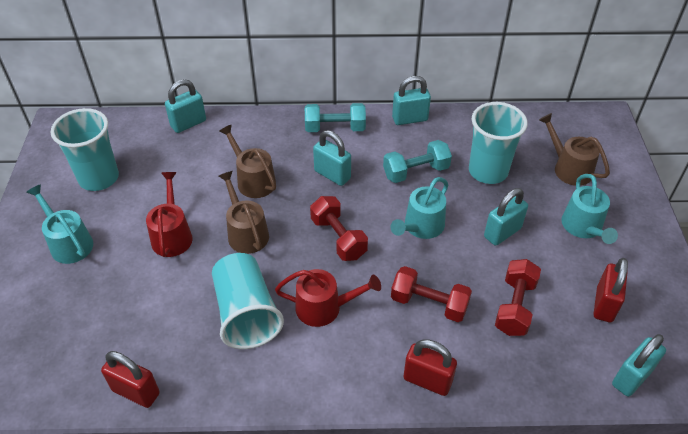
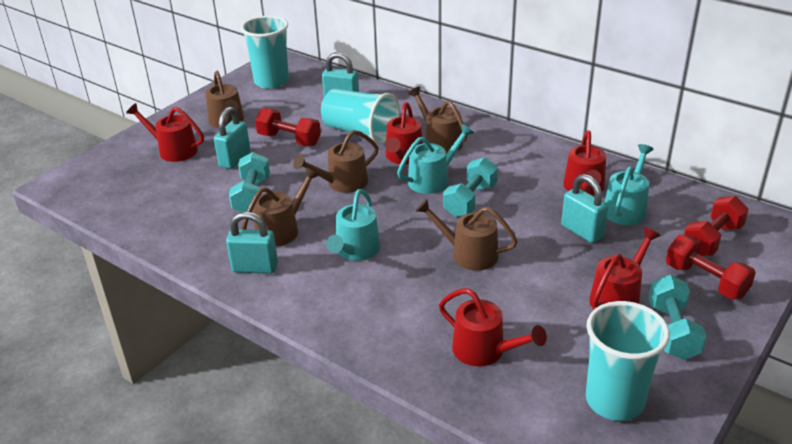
brown watering can: 3 -> 5
red padlock: 3 -> 0
red watering can: 2 -> 5
turquoise dumbbell: 2 -> 3
turquoise padlock: 5 -> 4

